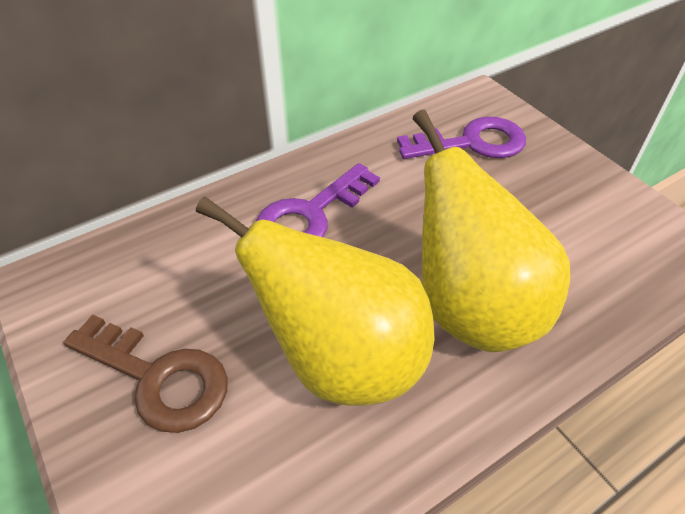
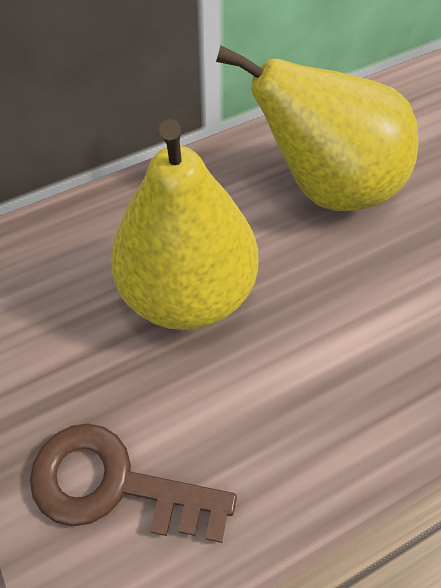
purple key: 2 -> 0

